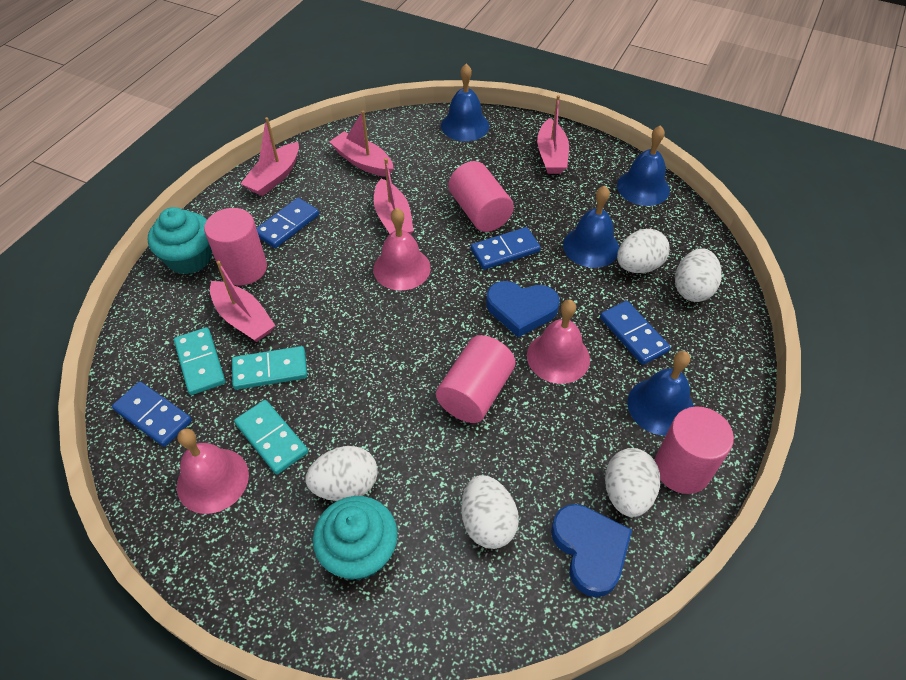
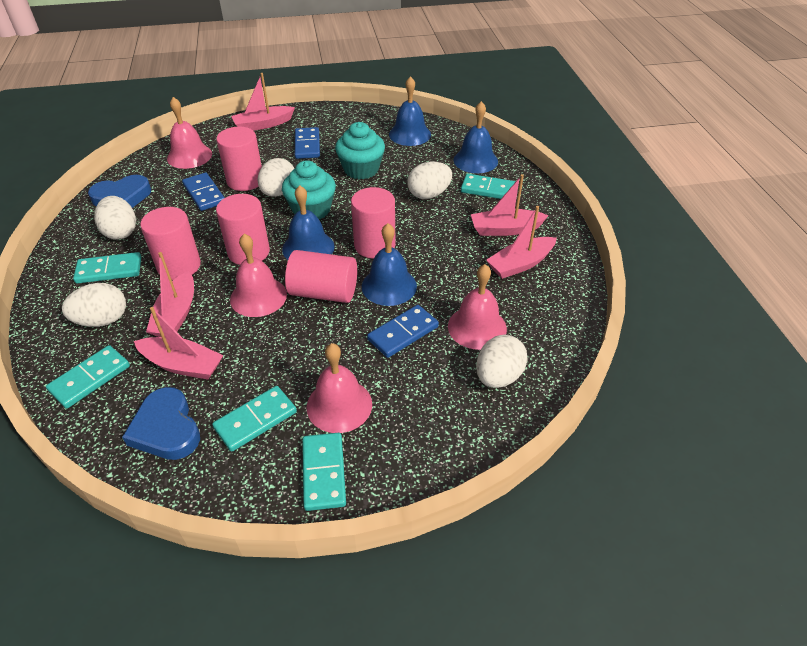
blue domino: 4 -> 3
pink bell: 3 -> 4
pink cylinder: 4 -> 5
turquoise domino: 3 -> 5

